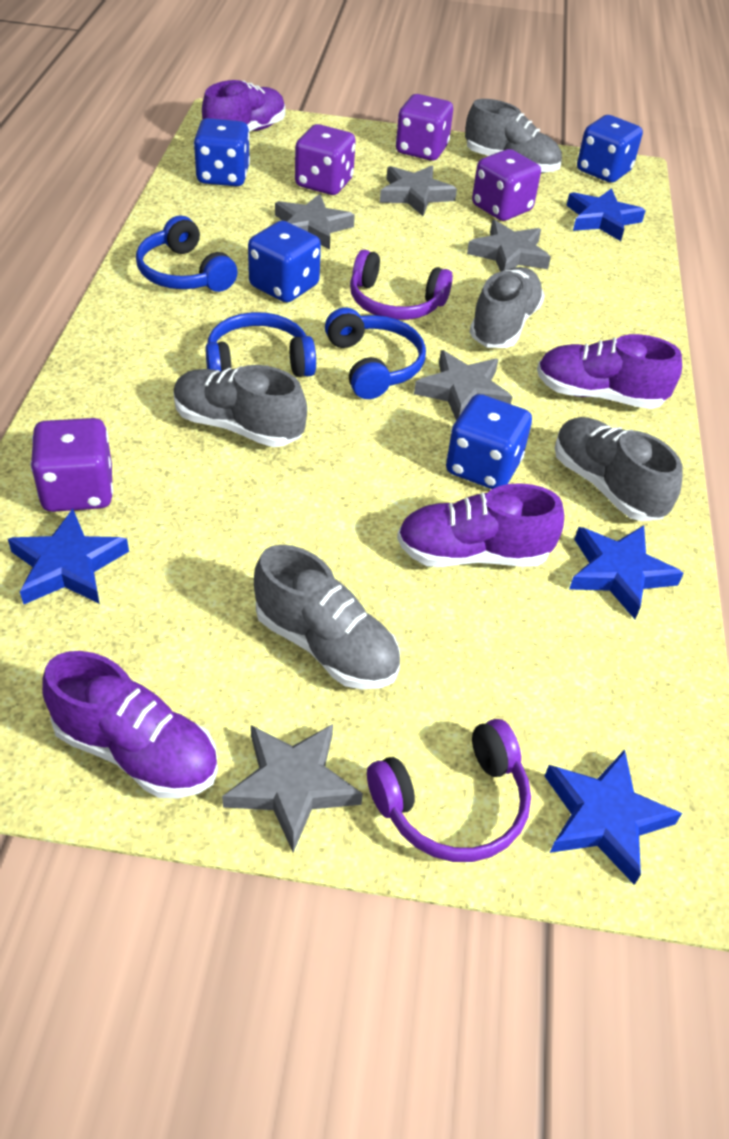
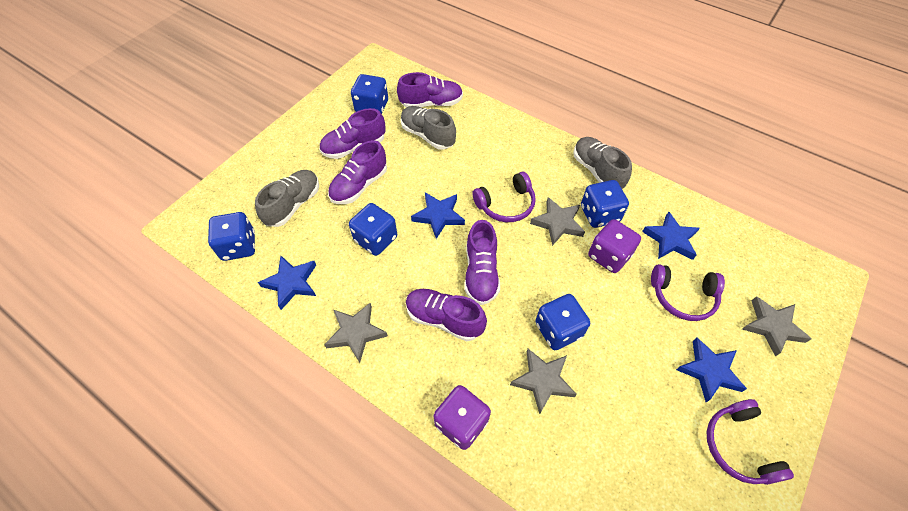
blue dice: 4 -> 5
blue headphones: 3 -> 0
grey shoe: 5 -> 3
grey star: 5 -> 4
purple dice: 4 -> 2
purple headphones: 2 -> 3
purple shoe: 4 -> 5

